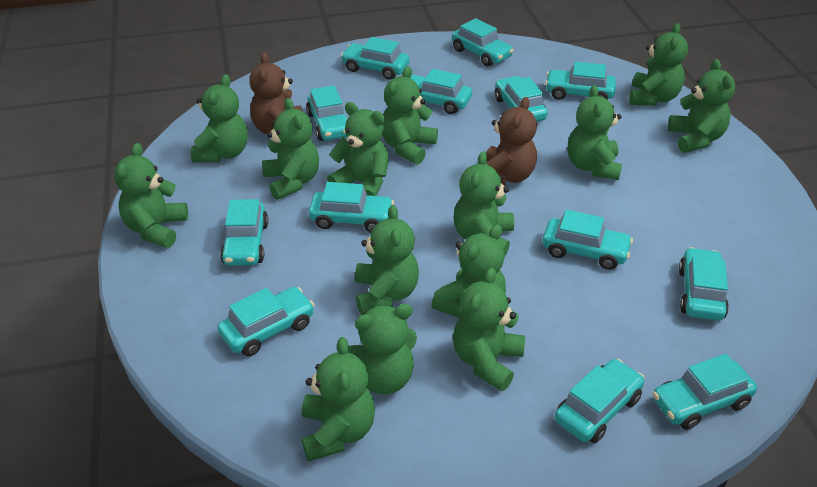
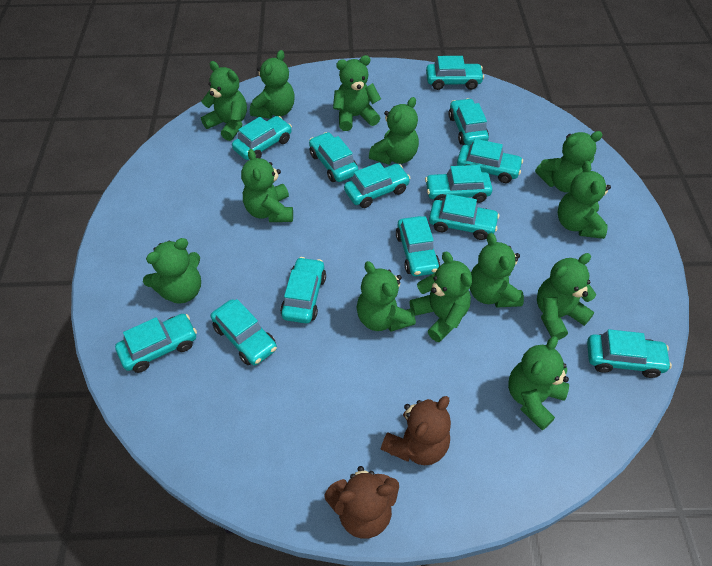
green teddy bear: 14 -> 13

